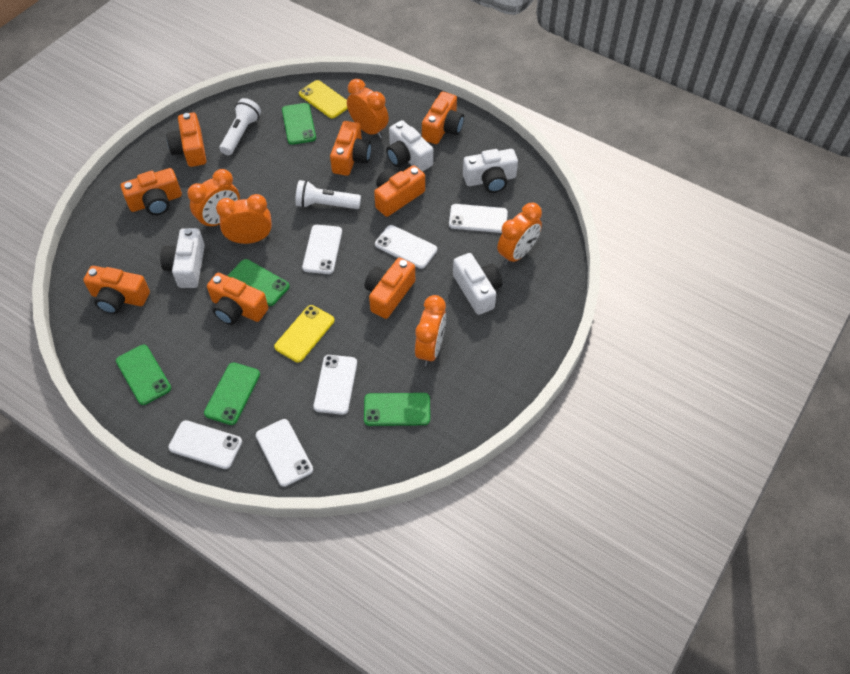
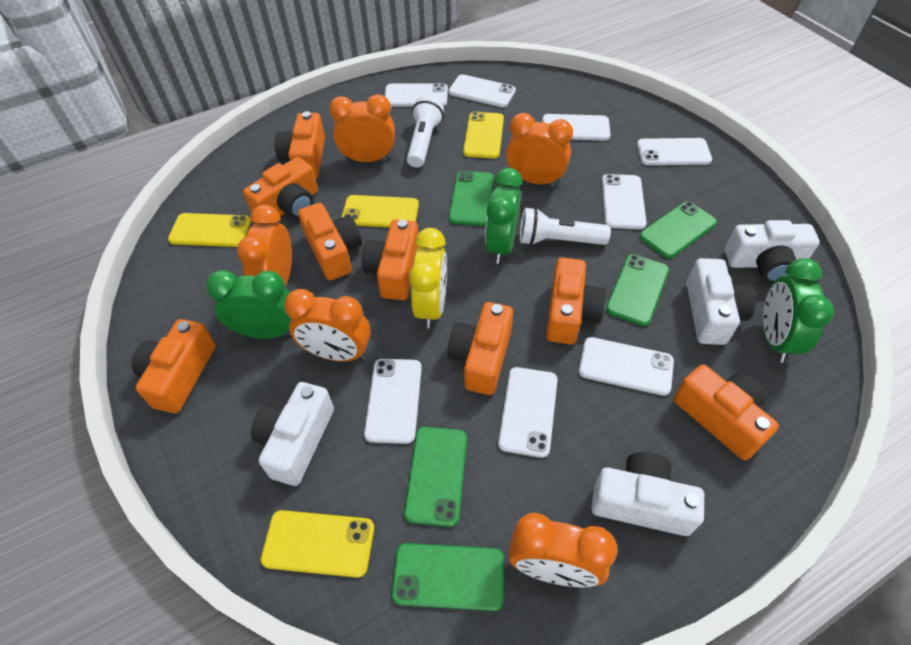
green clock: 0 -> 3
white phone: 6 -> 8
yellow clock: 0 -> 1
yellow phone: 2 -> 4

